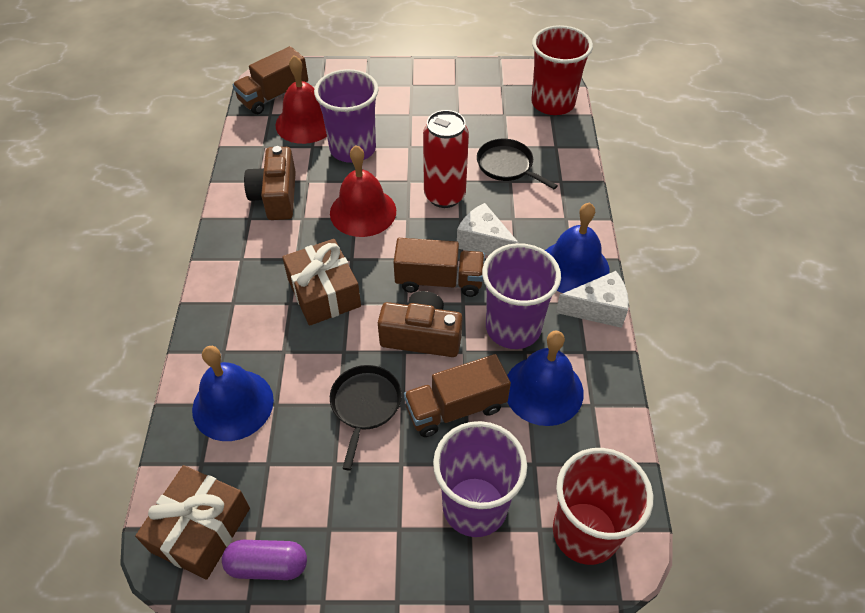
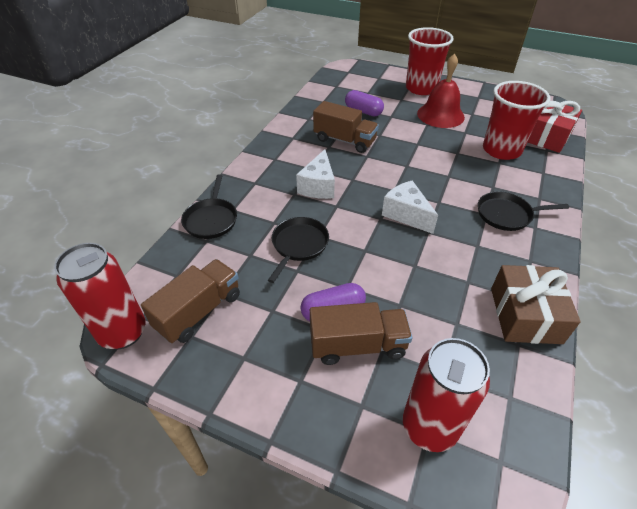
black pan: 2 -> 3
blue bell: 3 -> 0
brown camera: 2 -> 0
brown gift: 2 -> 1
purple capsule: 1 -> 2
purple cup: 3 -> 0
red bell: 2 -> 1
red can: 1 -> 2
red gift: 0 -> 1

